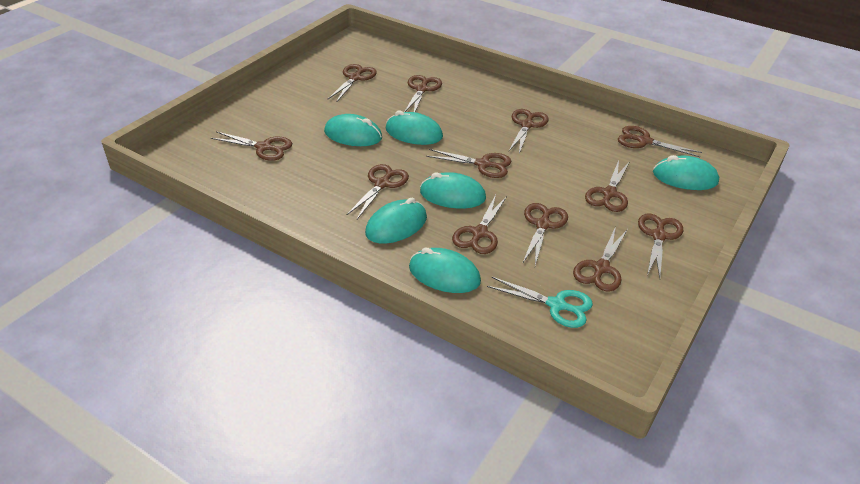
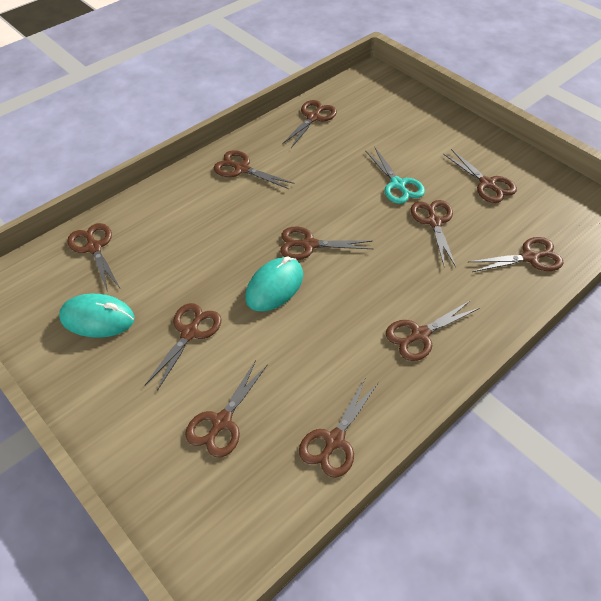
brown scissors: 12 -> 11
turquoise mouse: 6 -> 2

